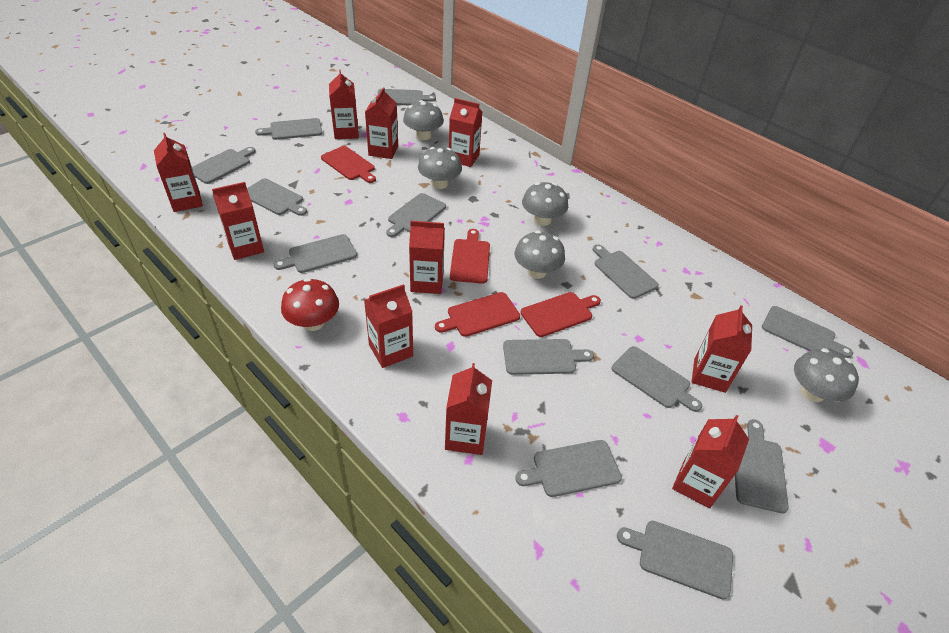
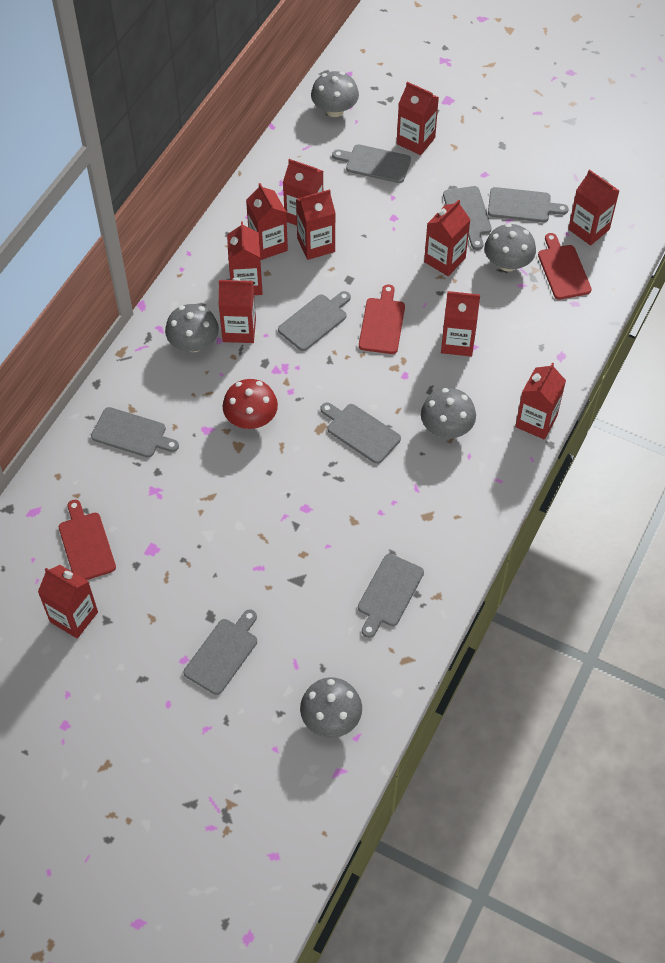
grey cutting board: 13 -> 8
red carton: 10 -> 11
red cutting board: 4 -> 3

